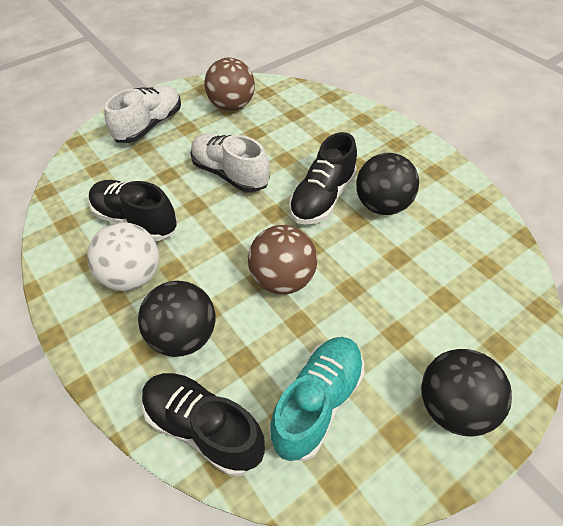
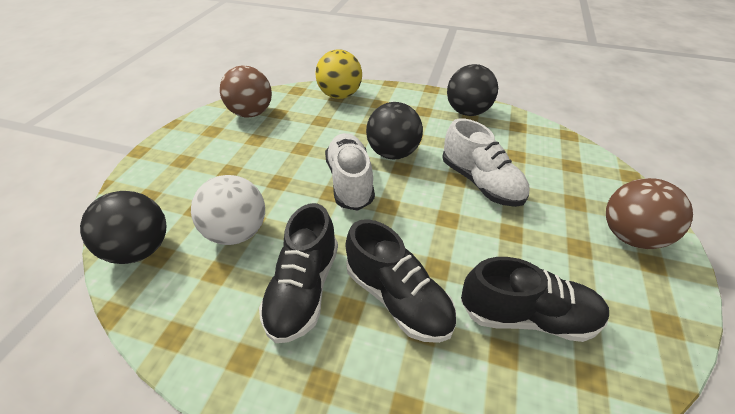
turquoise shoe: 1 -> 0
yellow ball: 0 -> 1

